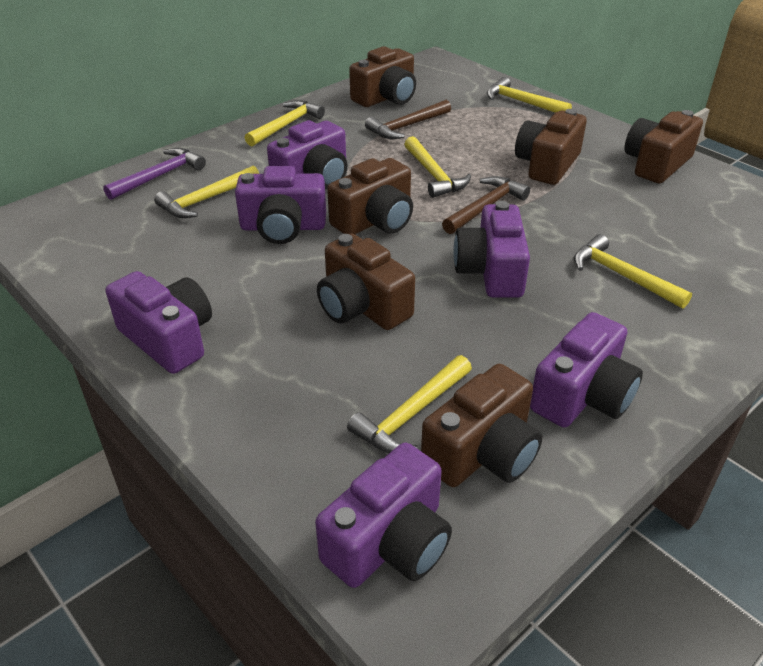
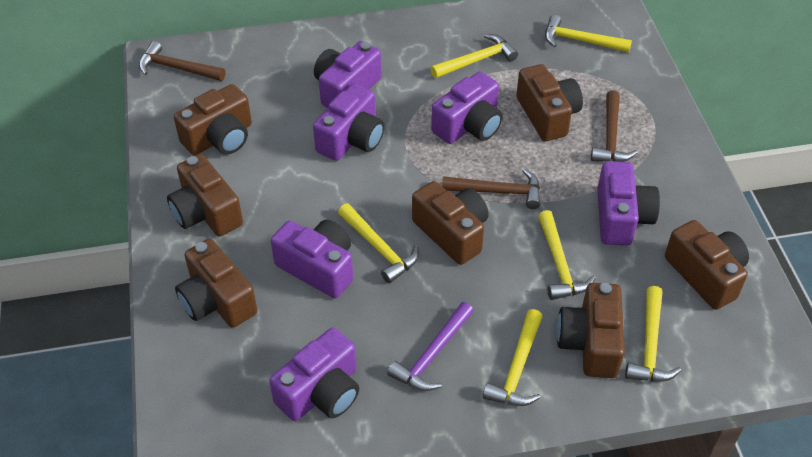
brown camera: 6 -> 7
brown hammer: 2 -> 3

